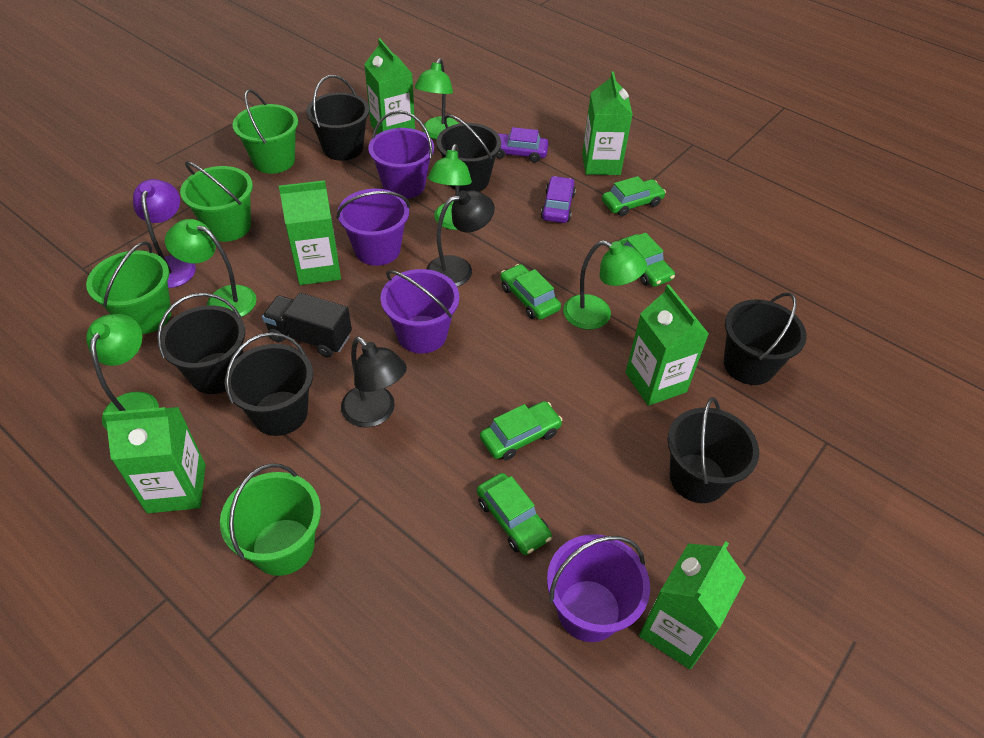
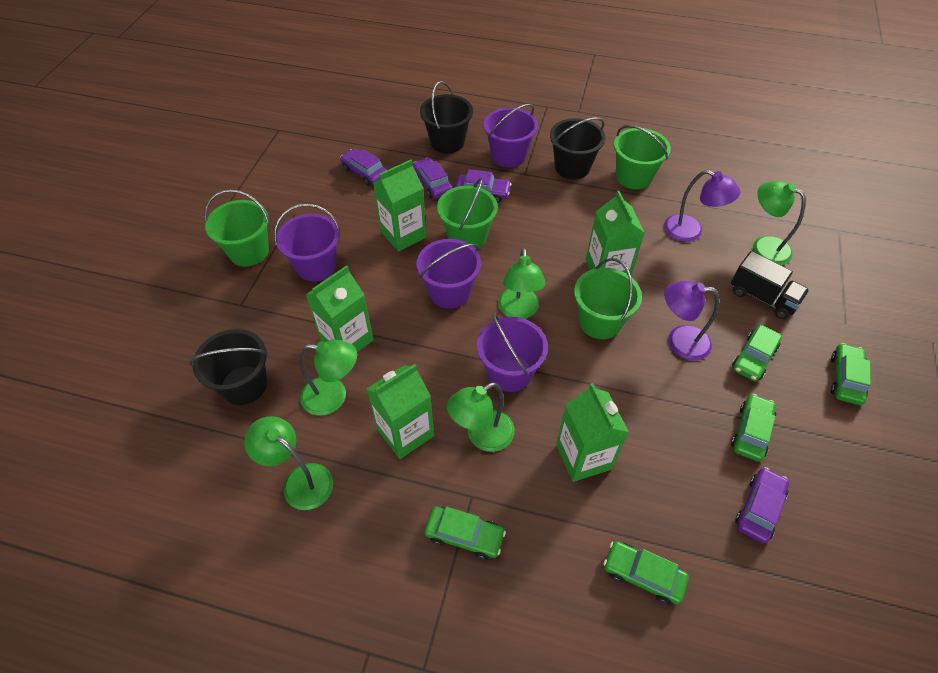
black bucket: 6 -> 3
black lamp: 2 -> 0
green carton: 6 -> 5
purple car: 2 -> 4
purple lamp: 1 -> 2

